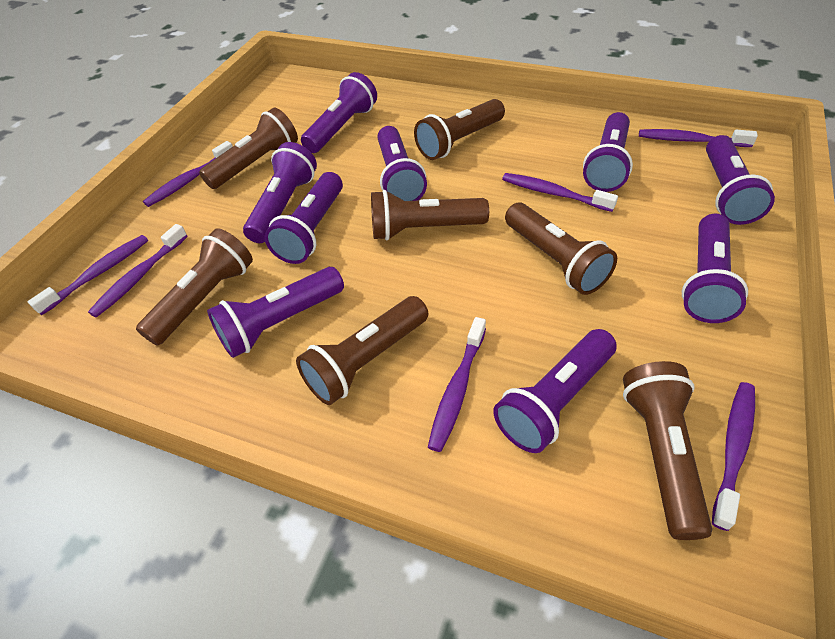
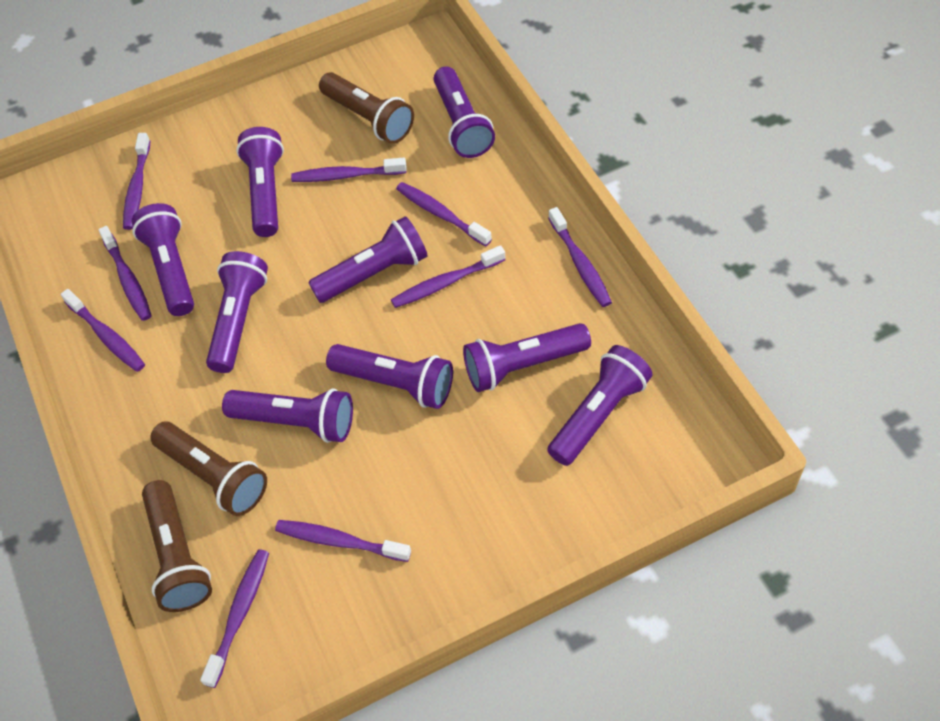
brown flashlight: 7 -> 3
purple toothbrush: 7 -> 9

